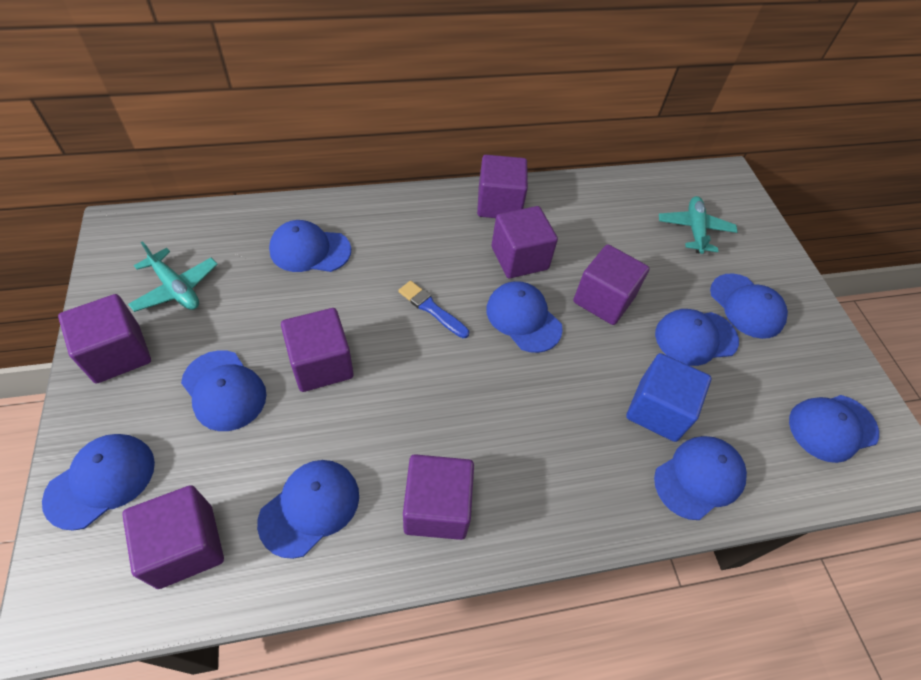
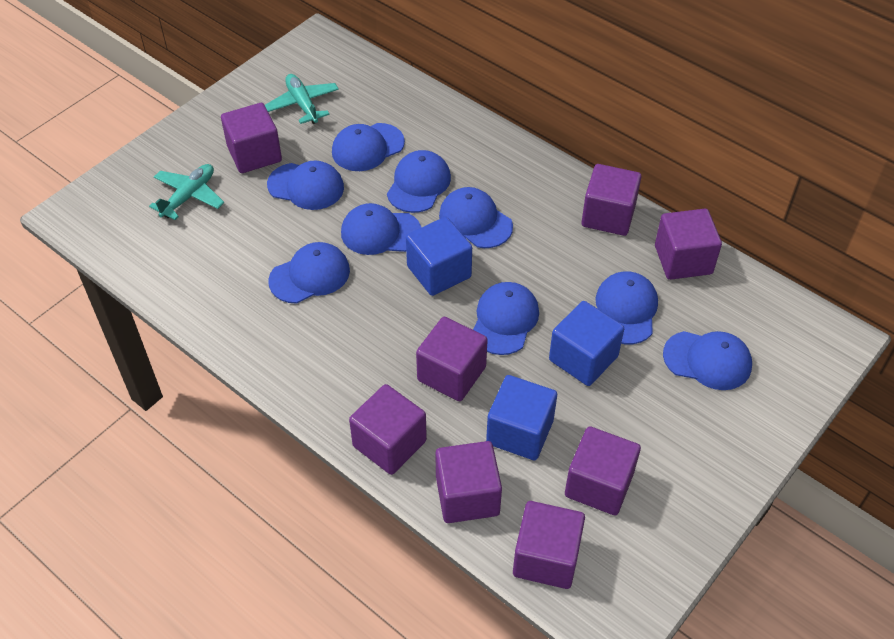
blue brush: 1 -> 0
blue cube: 1 -> 3
purple cube: 7 -> 8

